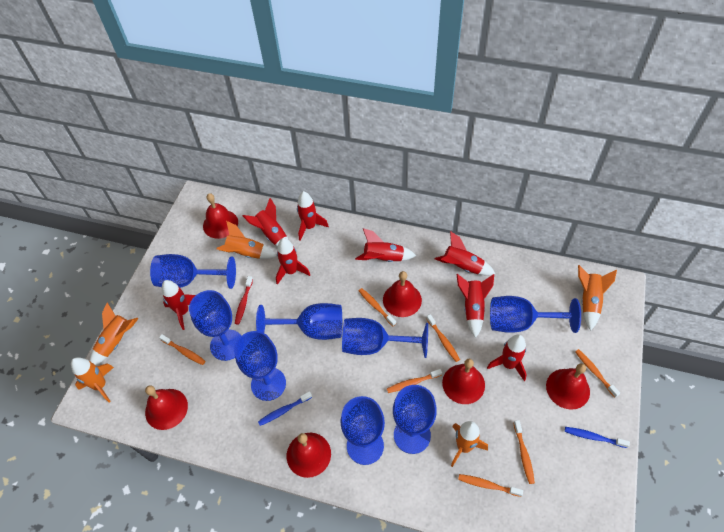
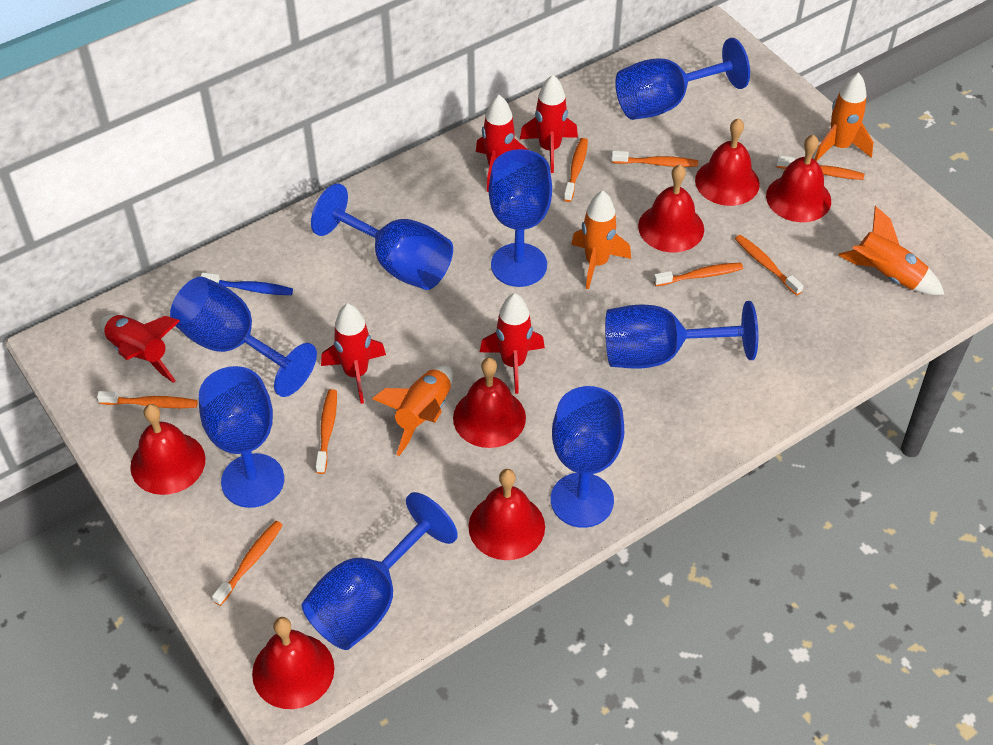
blue toothbrush: 2 -> 1
orange rocket: 5 -> 4
orange toothbrush: 7 -> 8
red bell: 6 -> 7
red rocket: 8 -> 5
red toothbrush: 1 -> 0

